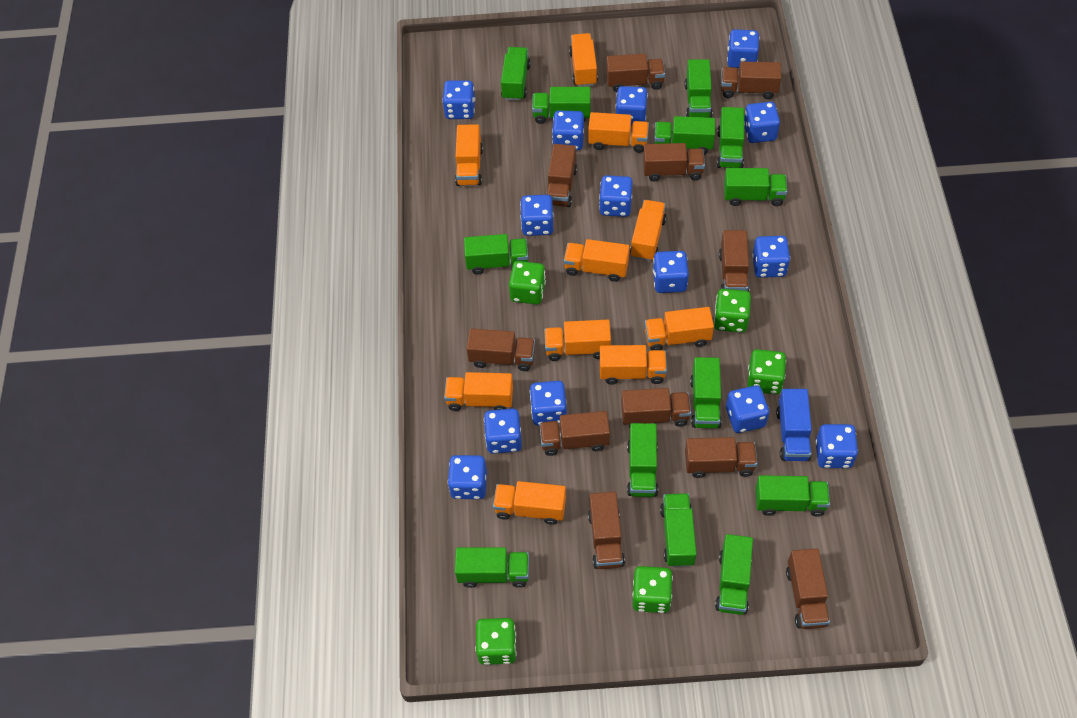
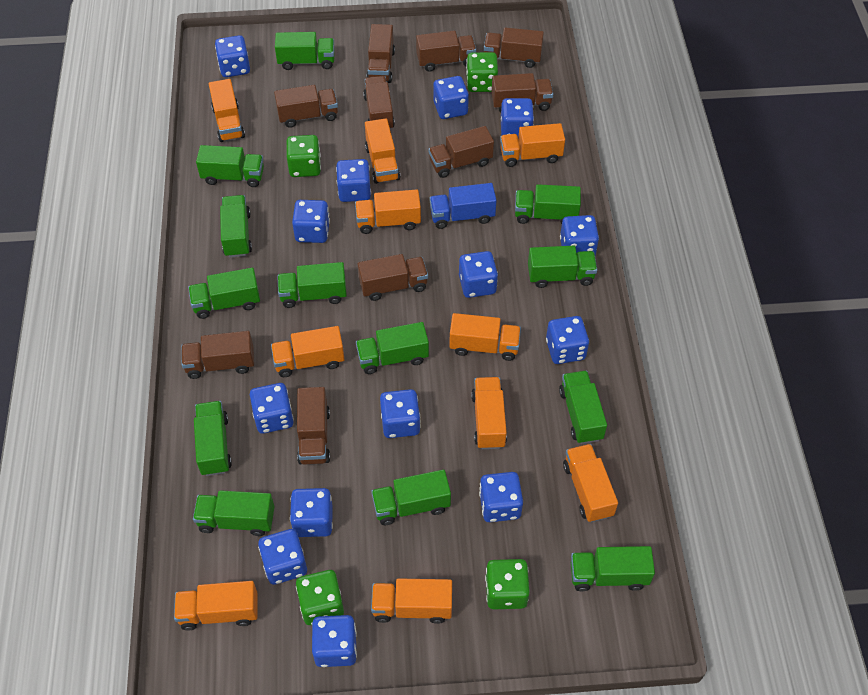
brown truck: 11 -> 10
green dice: 5 -> 4

